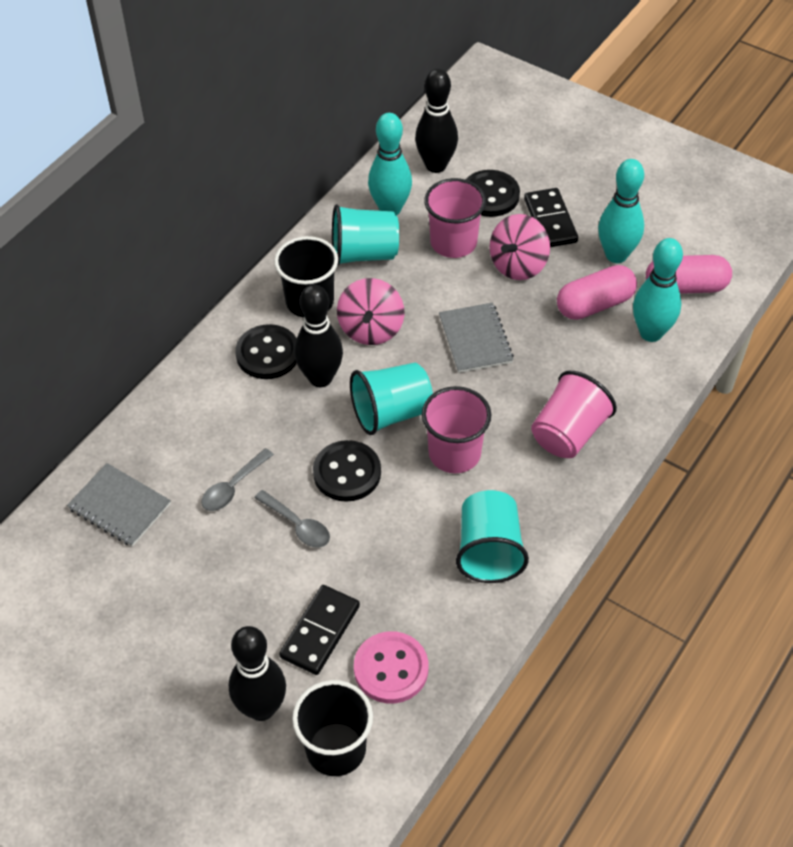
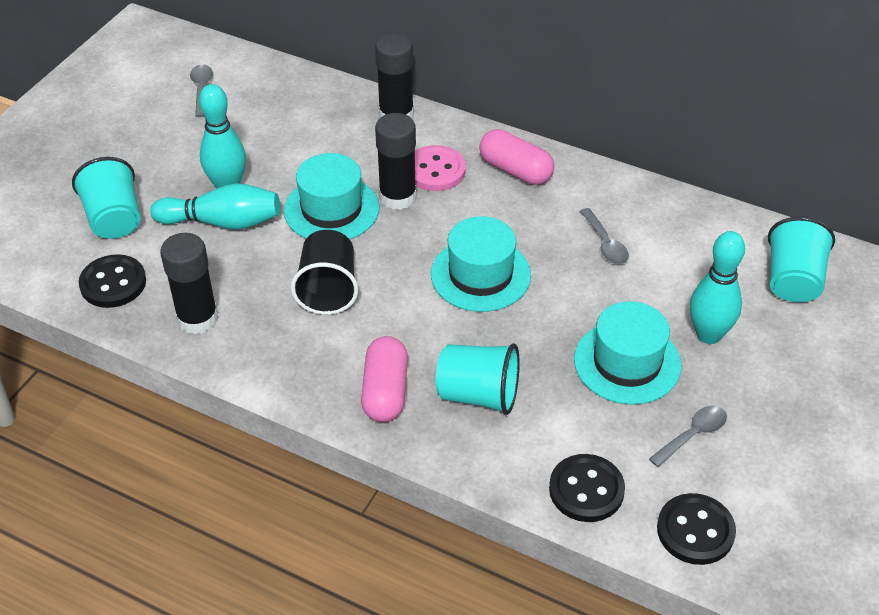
black bowling pin: 3 -> 0
black cup: 2 -> 1
black domino: 2 -> 0
black glue stick: 0 -> 3
grey notebook: 2 -> 0
grey spoon: 2 -> 3
pink cup: 3 -> 0
pink spinning top: 2 -> 0
turquoise hat: 0 -> 3

